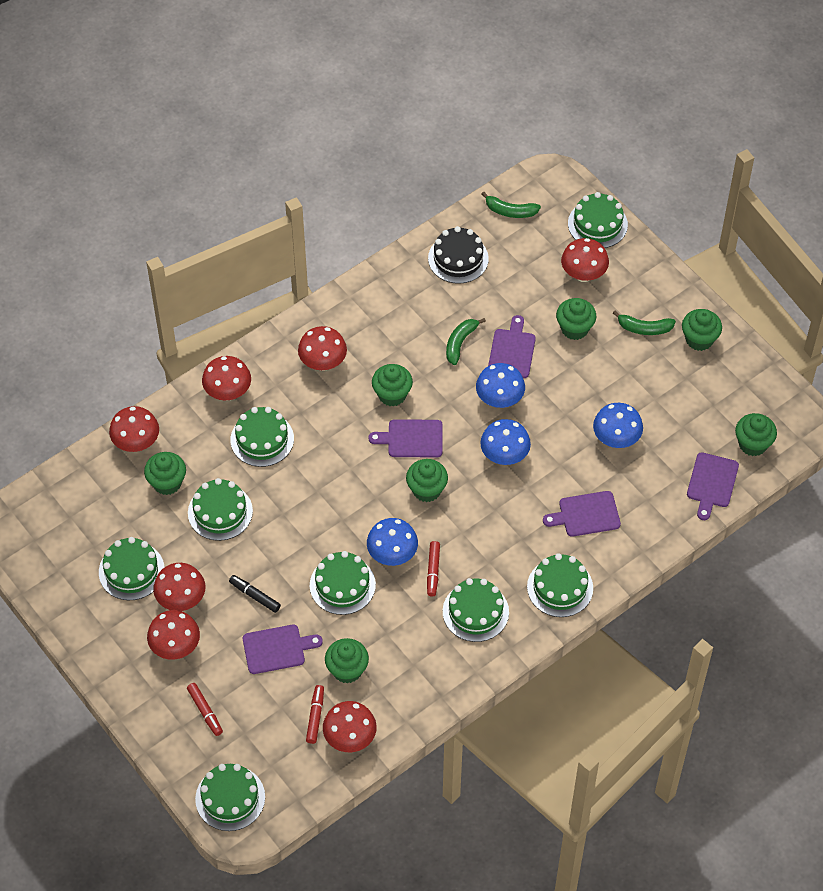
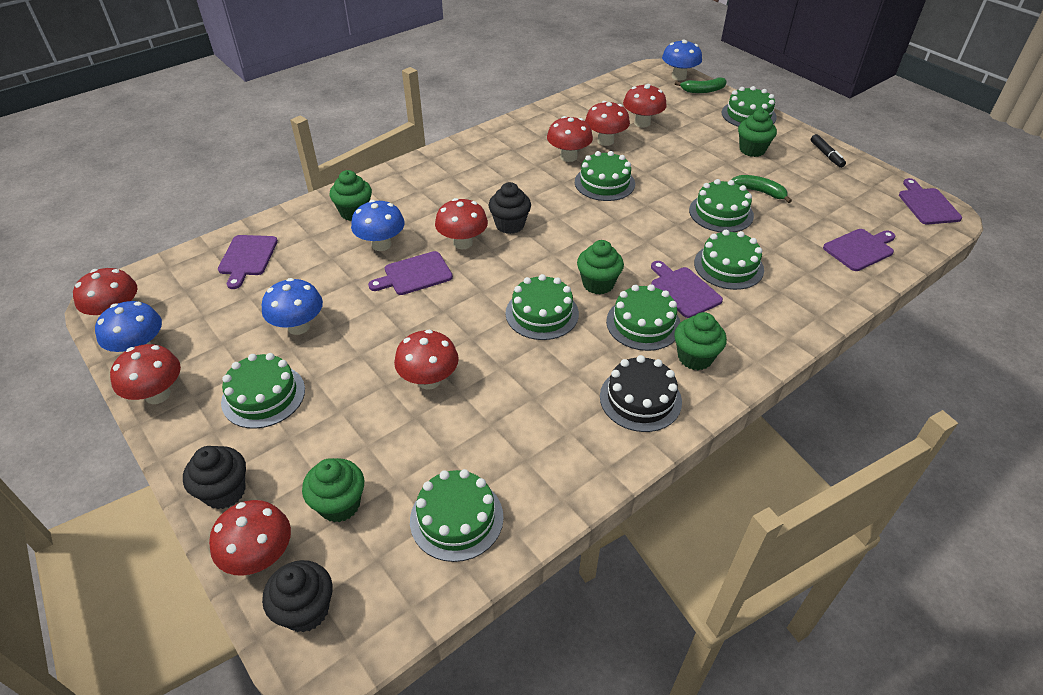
black cupcake: 0 -> 3
green banana: 3 -> 2
green cupcake: 7 -> 5
red marker: 3 -> 0
red mushroom: 7 -> 8

